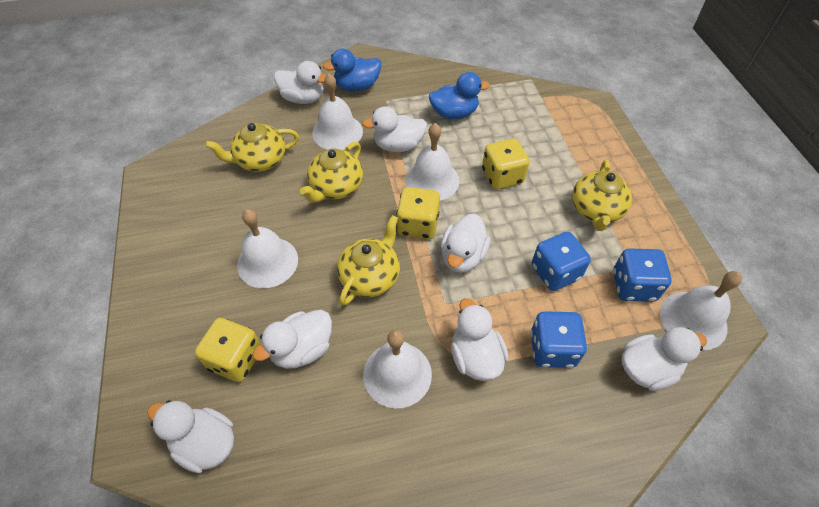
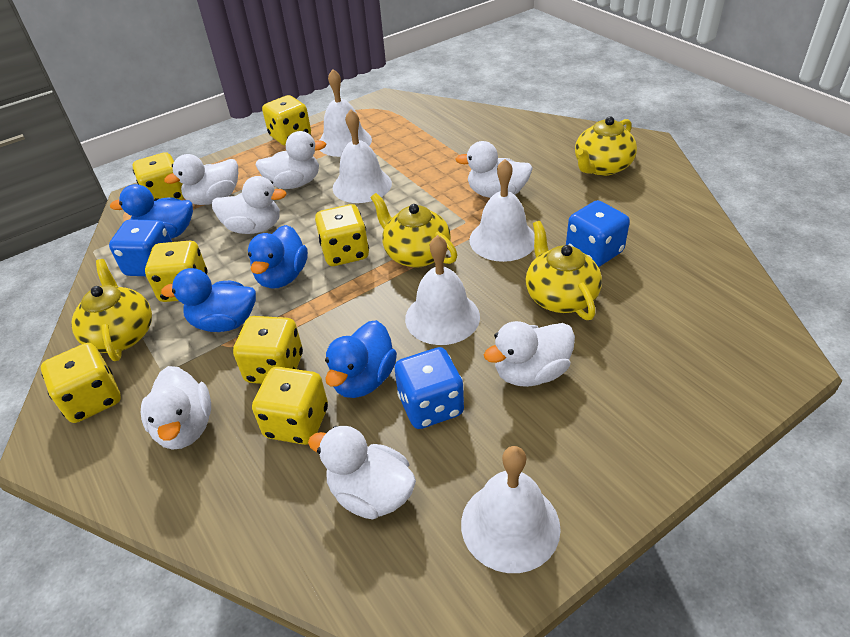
blue duck: 2 -> 4
yellow dice: 3 -> 7

